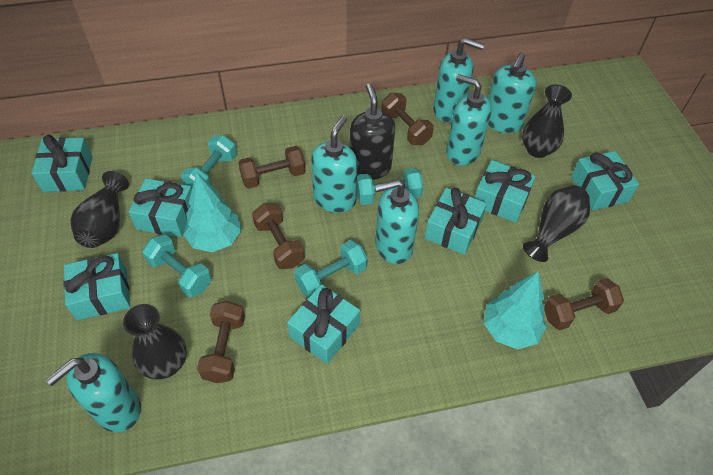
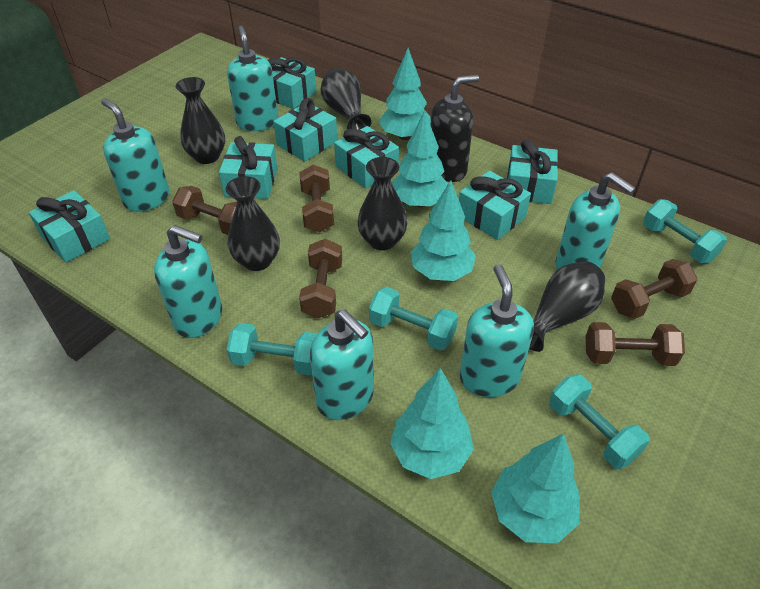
black vase: 4 -> 5
turquoise tree: 2 -> 5

